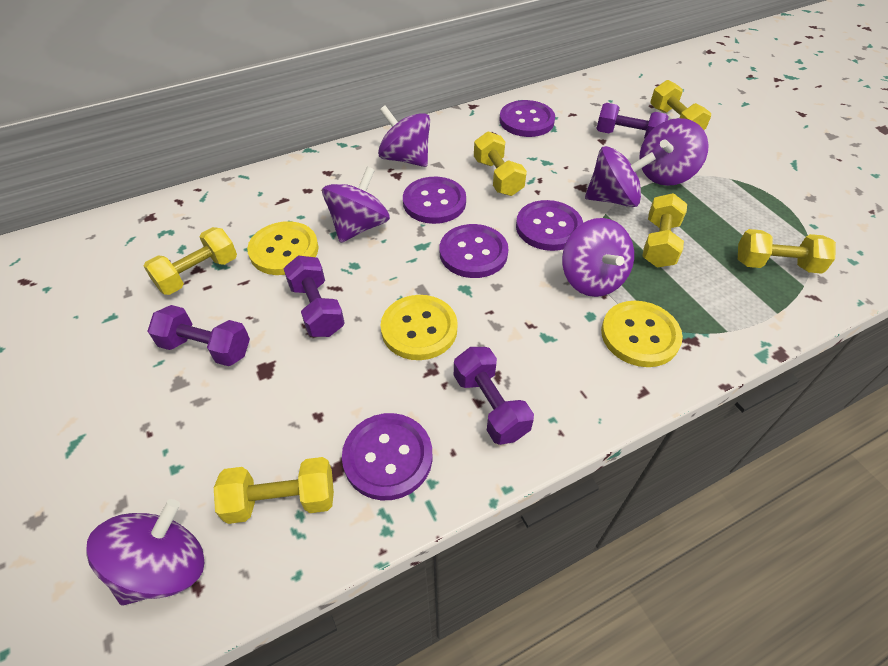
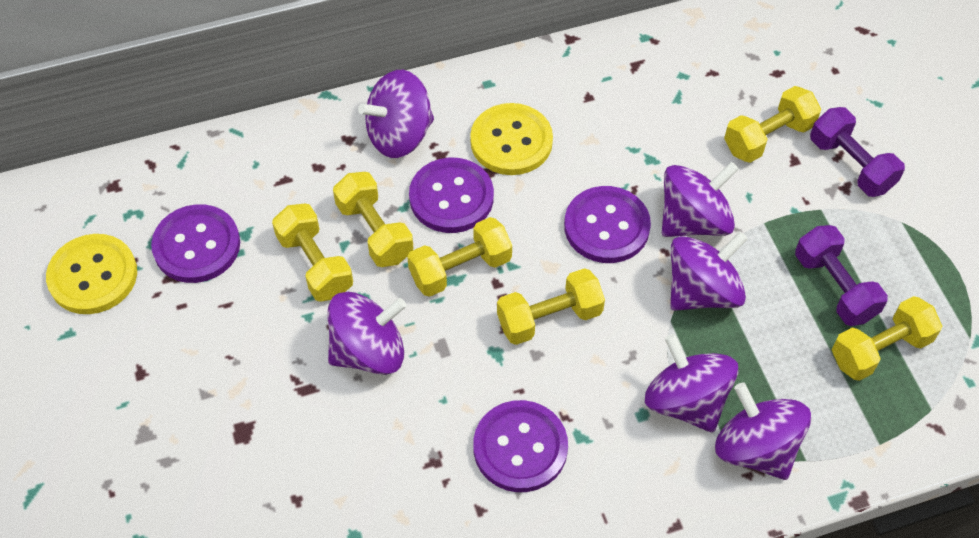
purple button: 5 -> 4
purple dumbbell: 4 -> 2
yellow button: 3 -> 2

